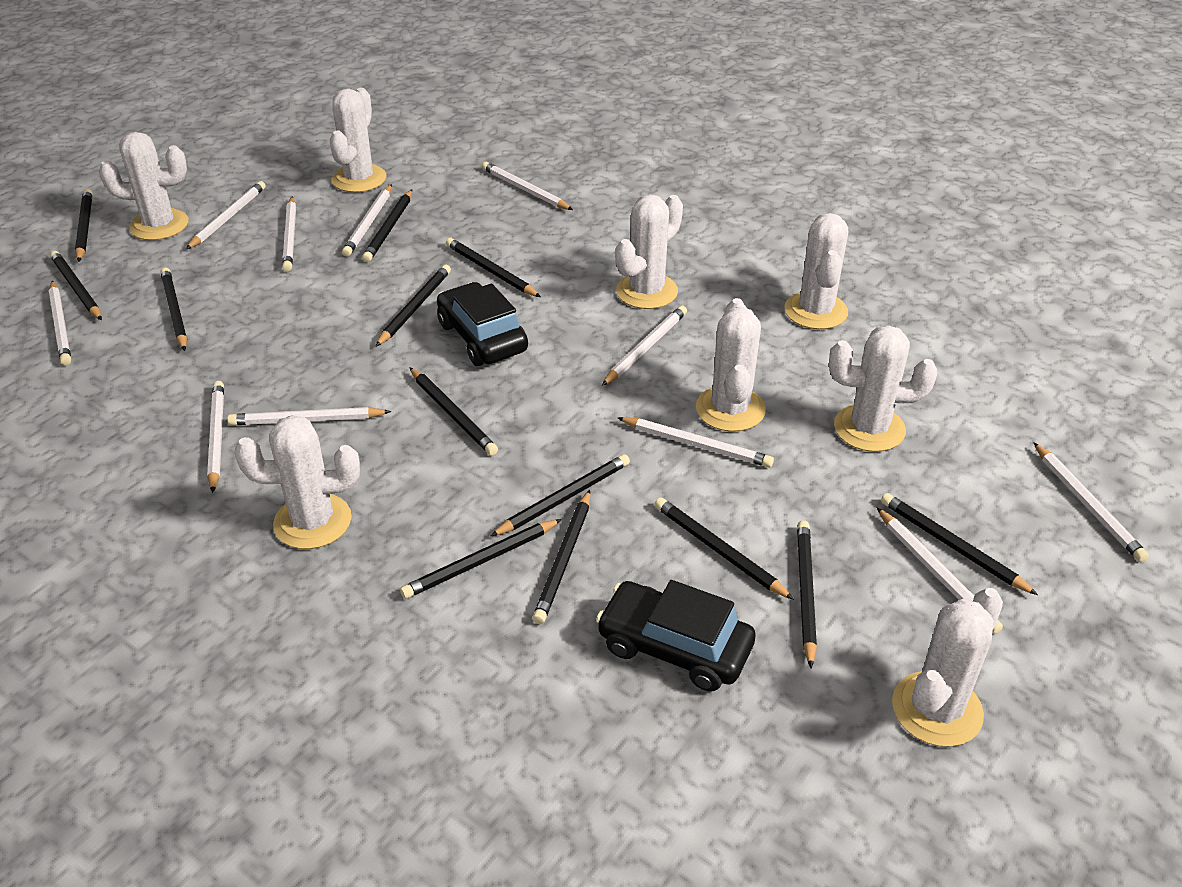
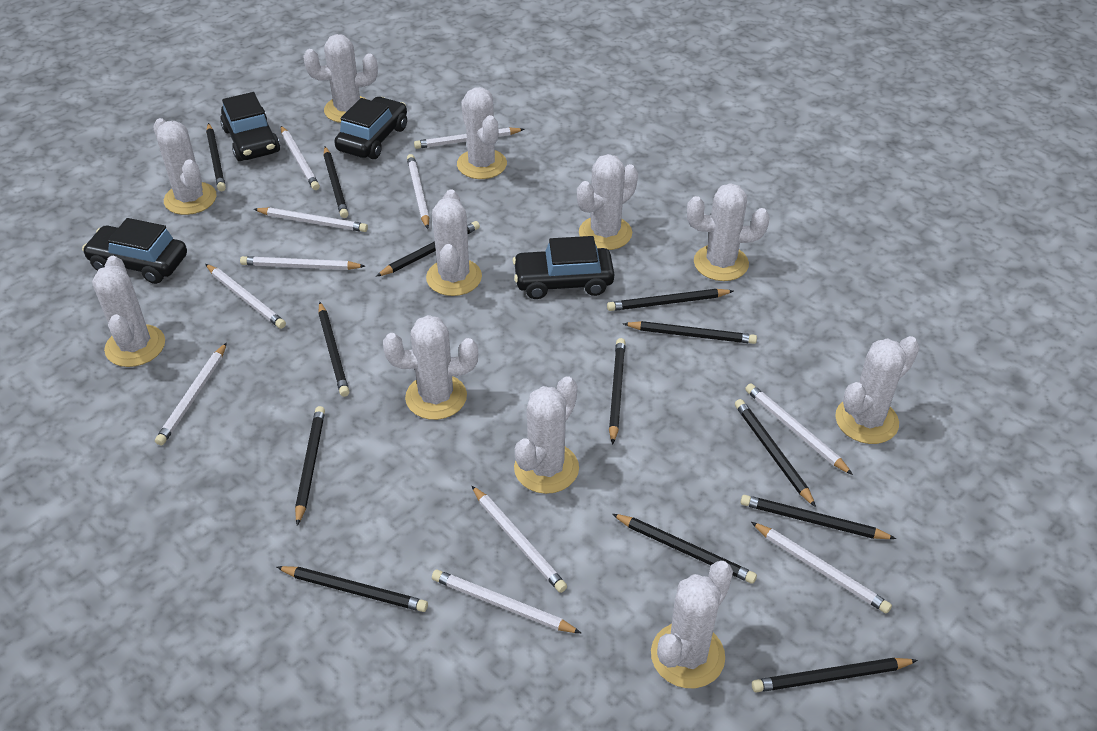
black car: 2 -> 4
white cactus: 8 -> 11

